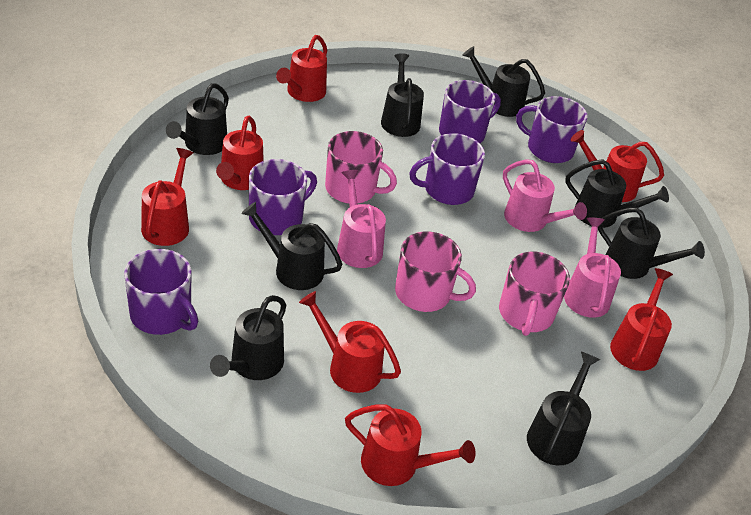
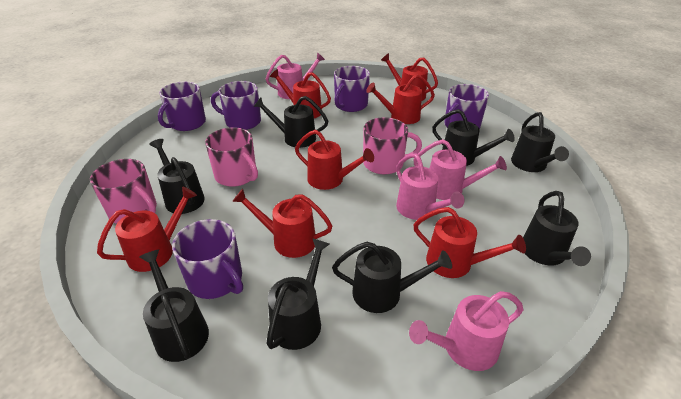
pink watering can: 3 -> 4

